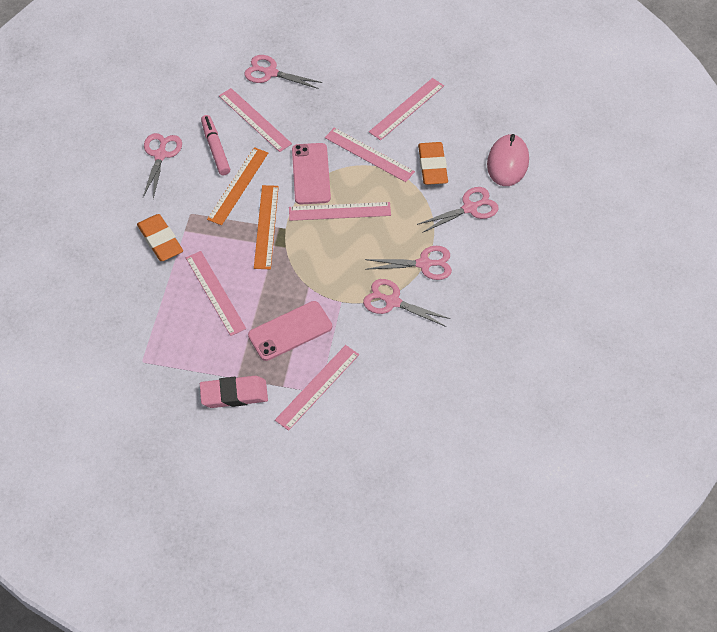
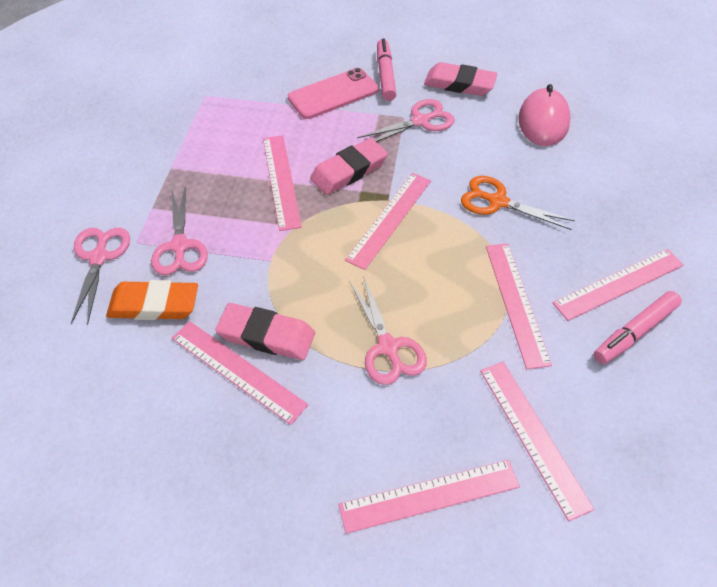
orange eraser: 2 -> 1
orange ruler: 2 -> 0
orange scissors: 0 -> 1
pink eraser: 1 -> 3
pink marker: 1 -> 2
pink phone: 2 -> 1
pink ruler: 6 -> 7
pink scissors: 5 -> 4

